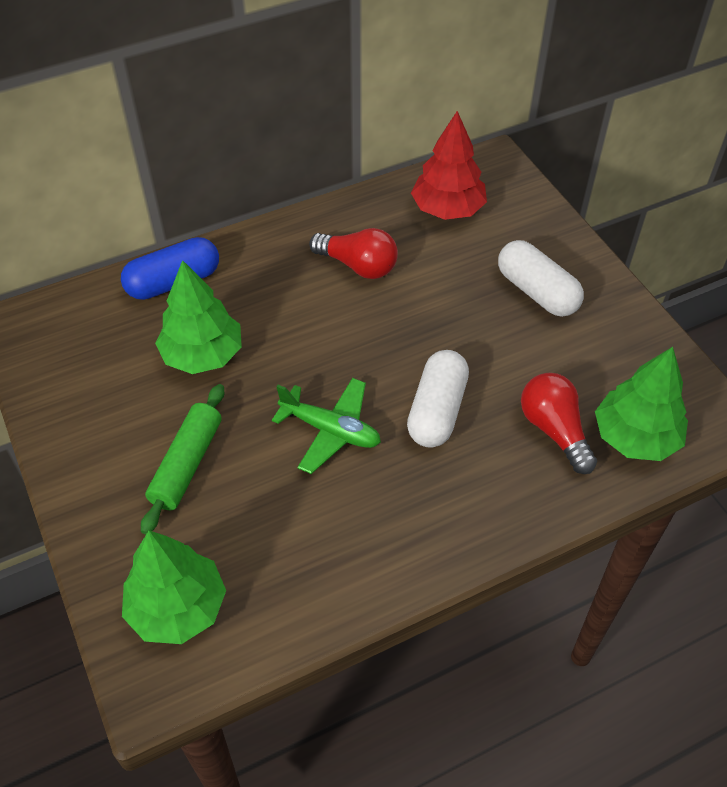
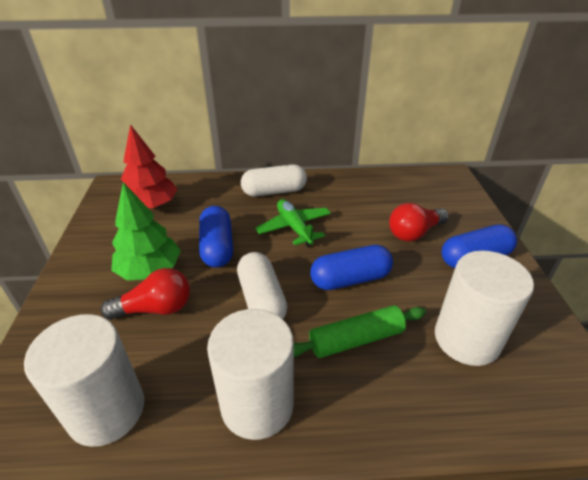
blue capsule: 1 -> 3
green tree: 3 -> 1
white cylinder: 0 -> 3

